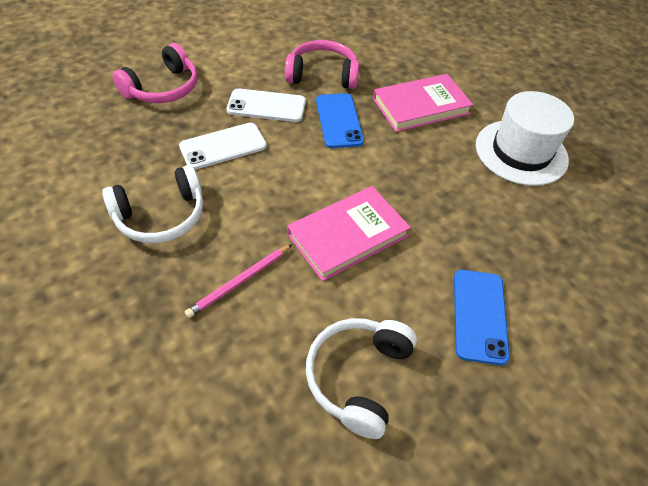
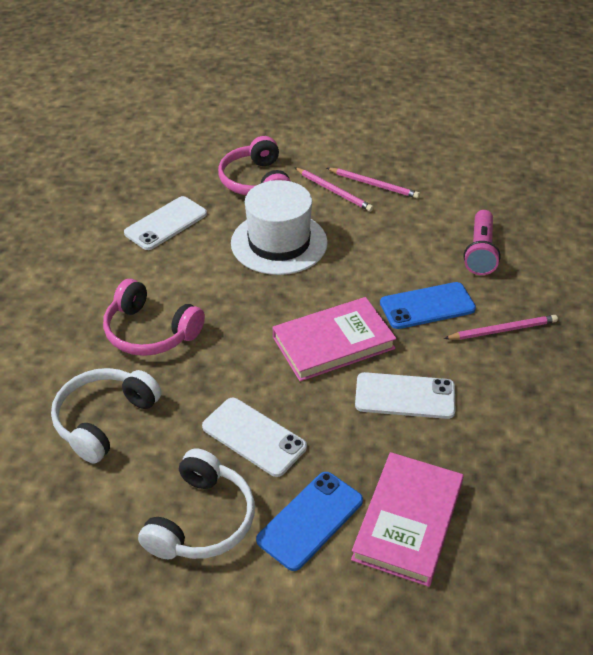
pink flashlight: 0 -> 1
pink pencil: 1 -> 3
white phone: 2 -> 3

